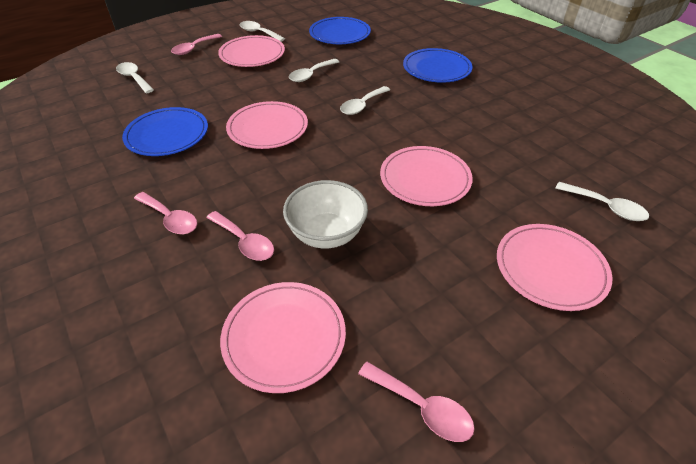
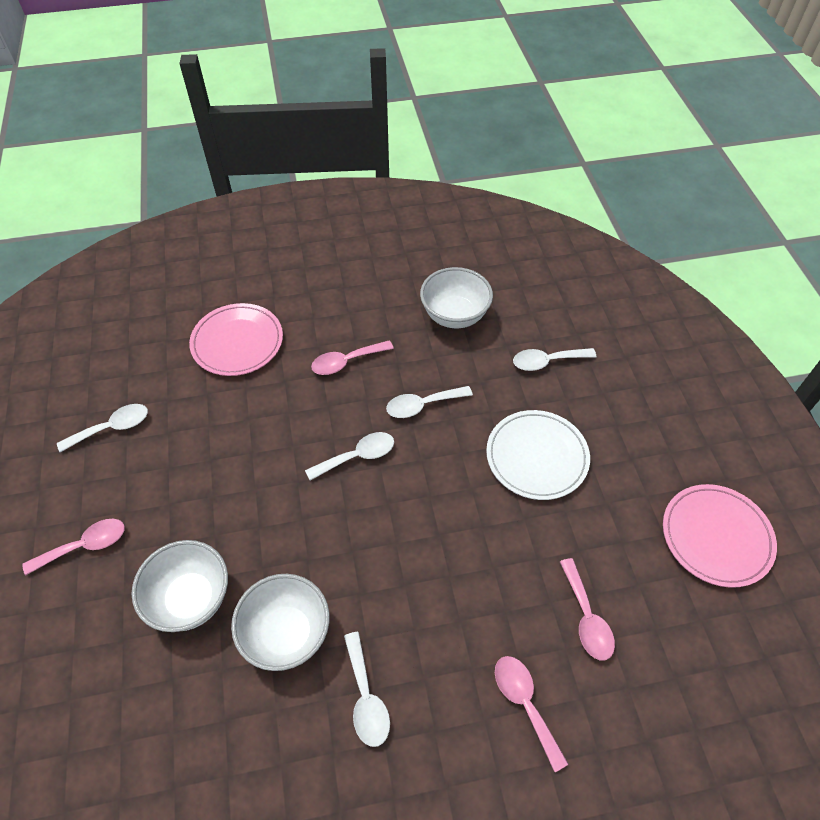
blue plate: 3 -> 0
pink plate: 5 -> 2
white bowl: 1 -> 3
white plate: 0 -> 1

